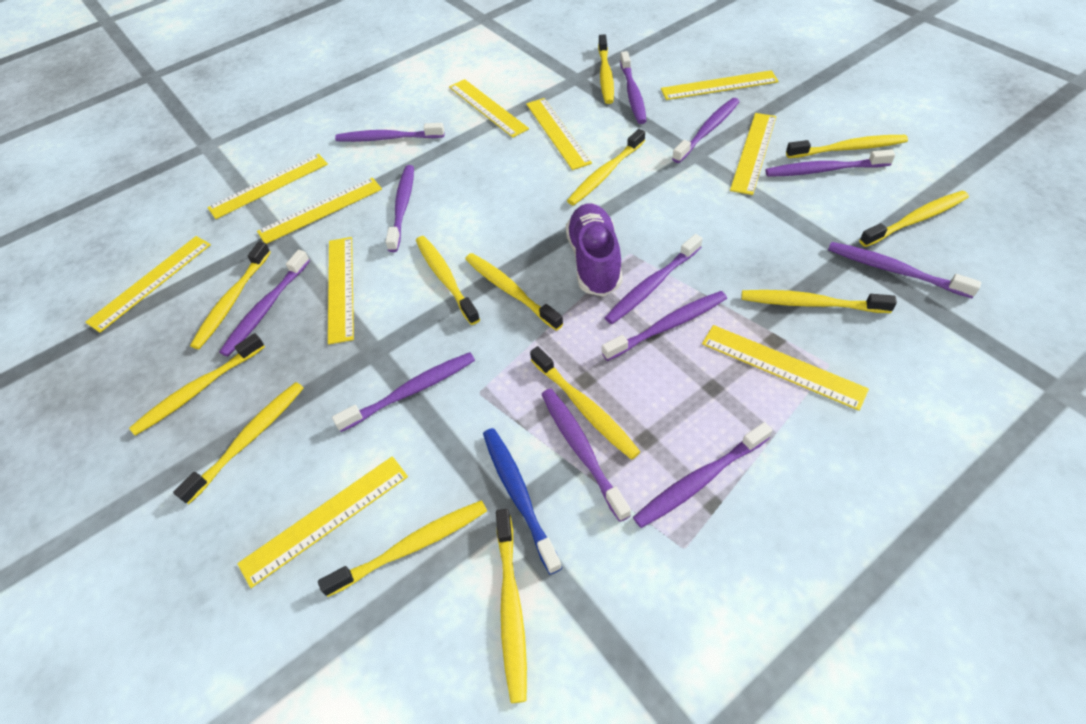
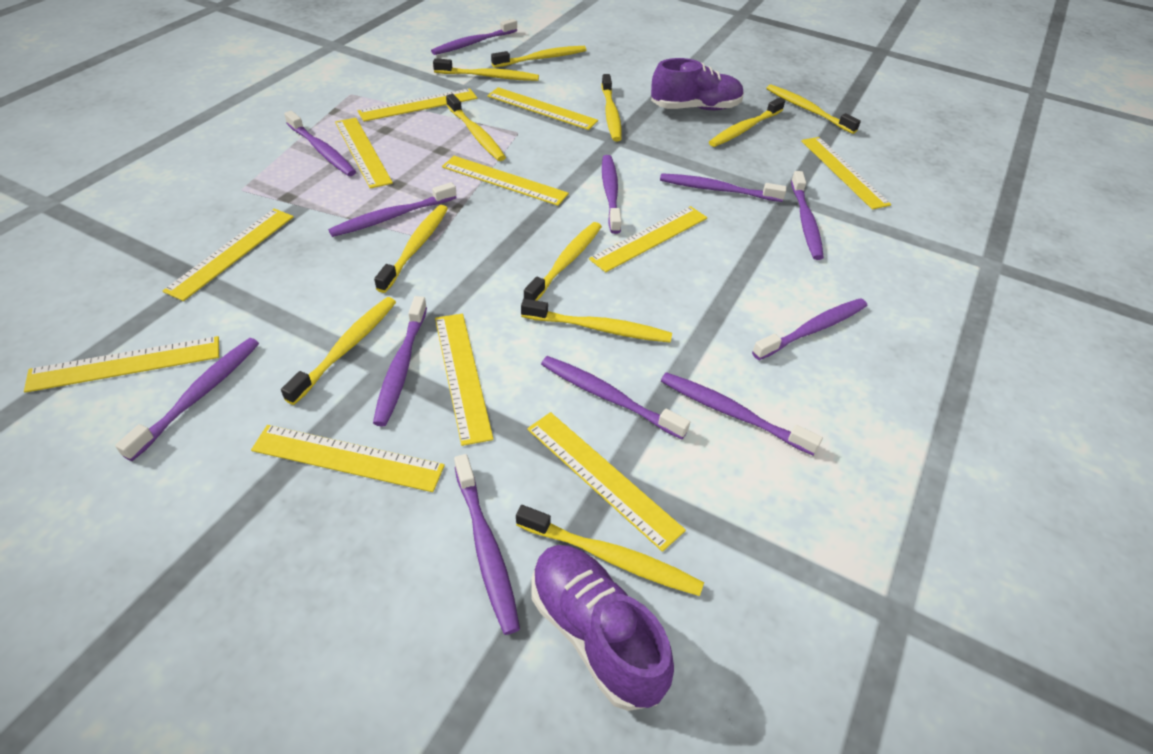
blue toothbrush: 1 -> 0
purple shoe: 1 -> 2
yellow ruler: 10 -> 11
yellow toothbrush: 13 -> 11

